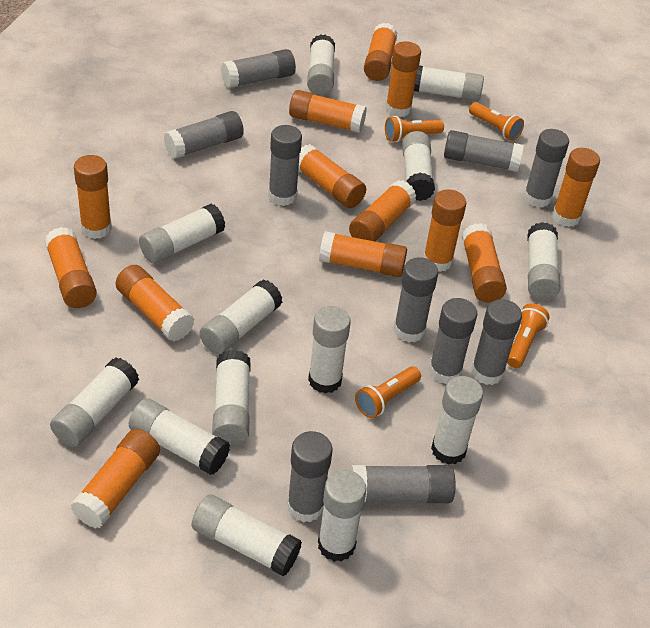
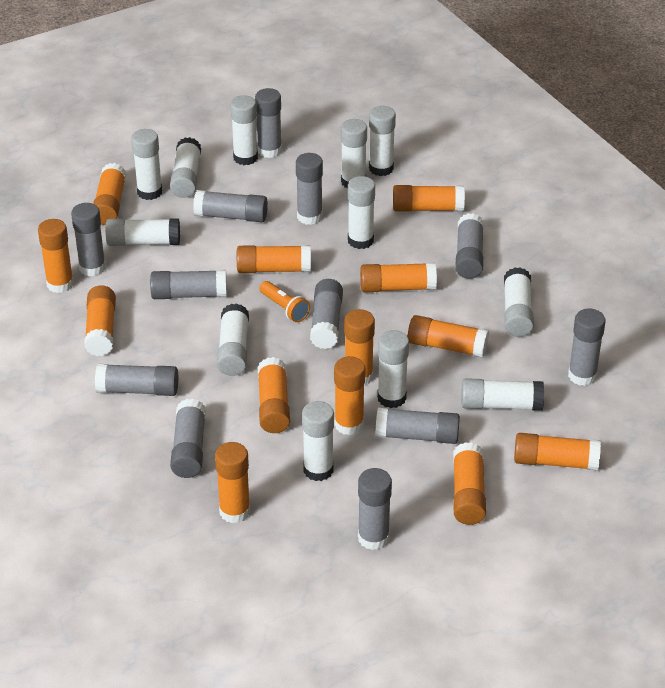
grey glue stick: 10 -> 12
orange flashlight: 4 -> 1
white glue stick: 13 -> 12

